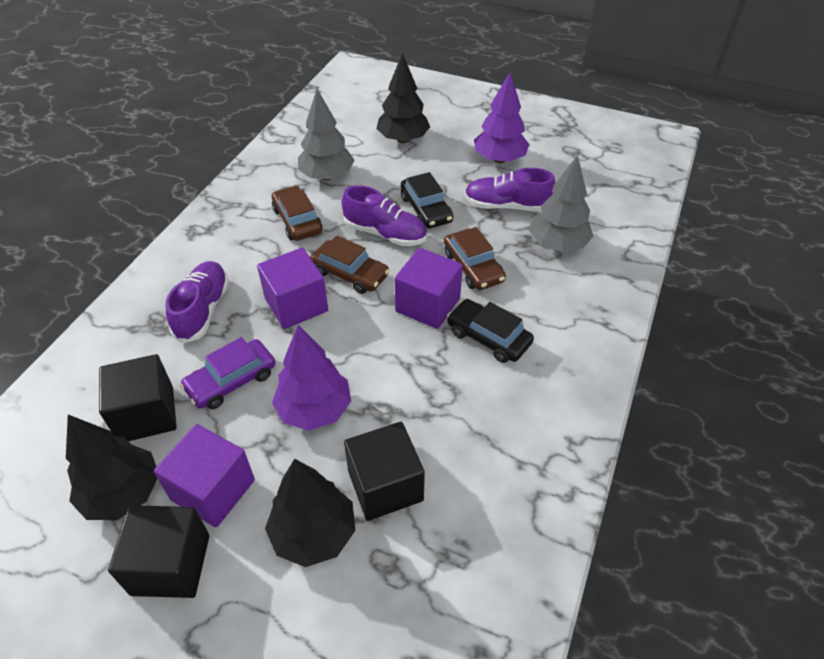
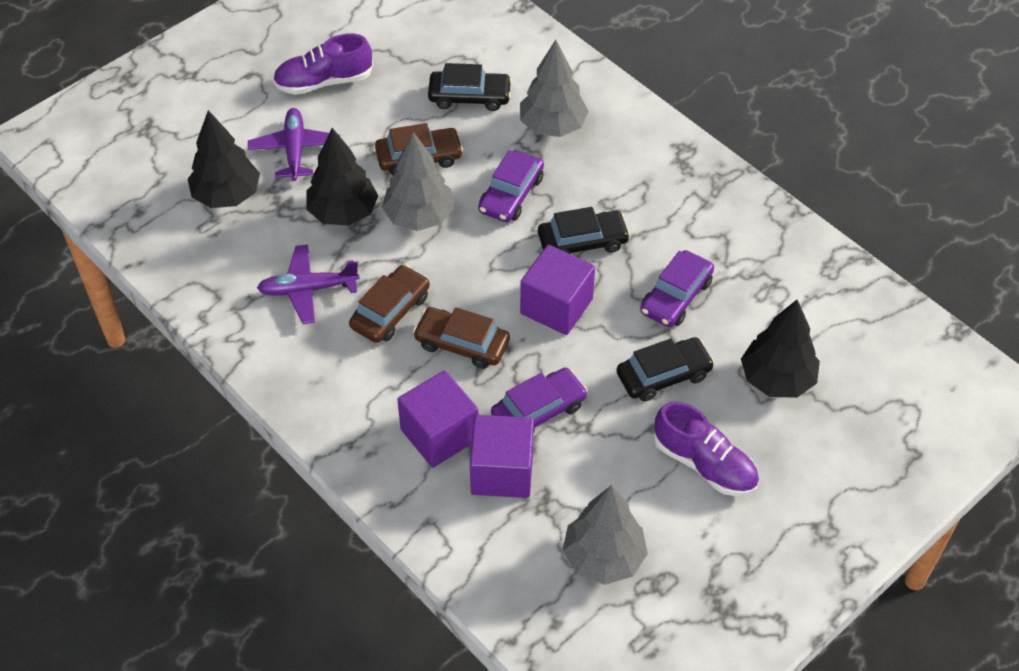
black car: 2 -> 3
black cube: 3 -> 0
grey tree: 2 -> 3
purple car: 1 -> 3
purple plane: 0 -> 2
purple shoe: 3 -> 2
purple tree: 2 -> 0

